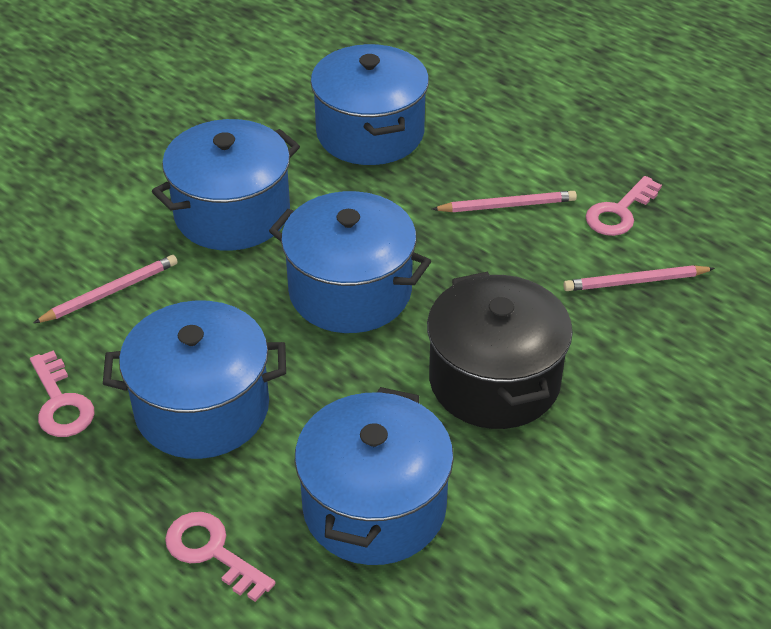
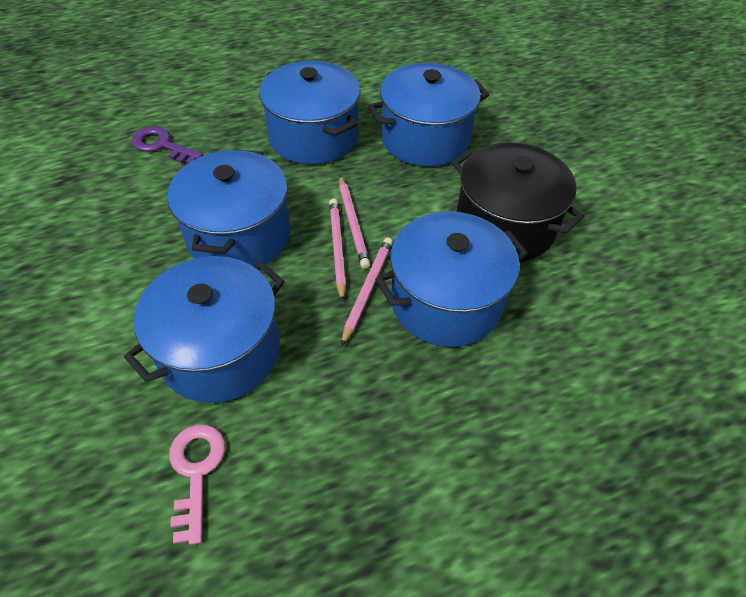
pink key: 3 -> 1
purple key: 0 -> 1

